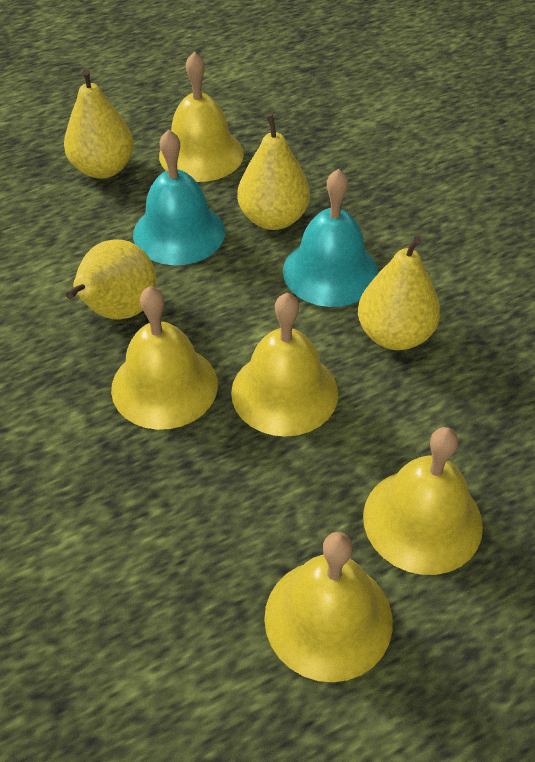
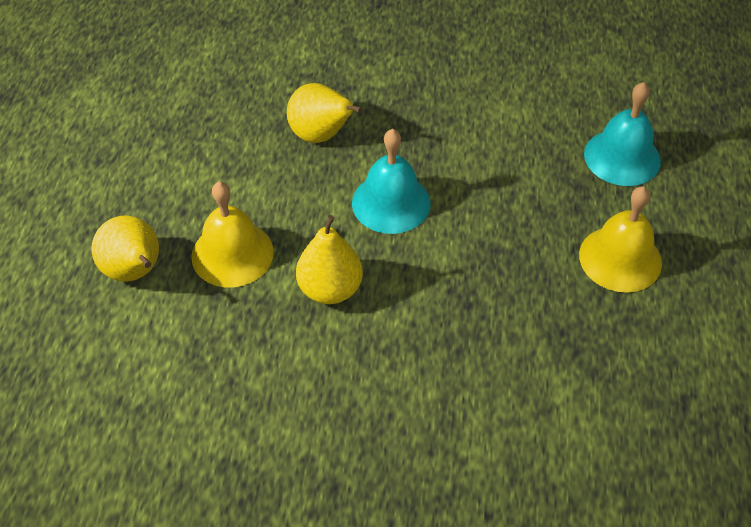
yellow bell: 5 -> 2
yellow pear: 4 -> 3

